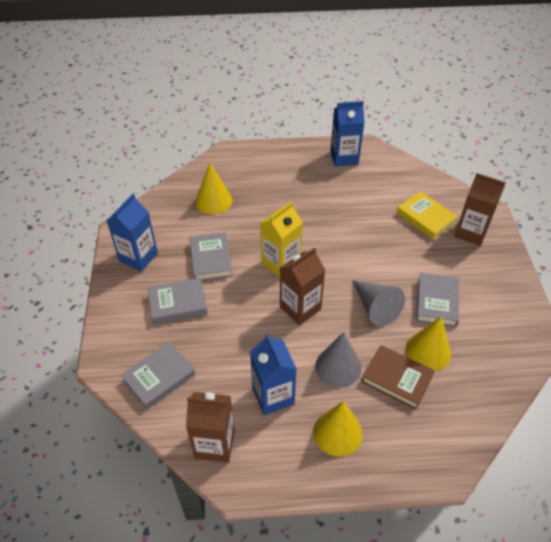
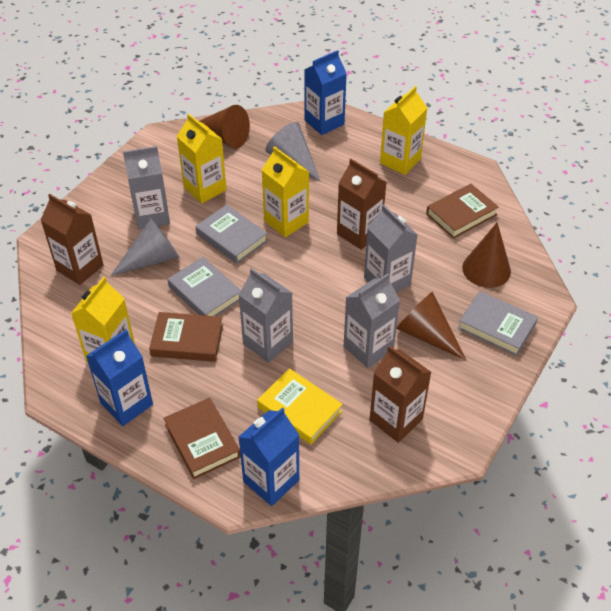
brown book: 1 -> 3
brown cone: 0 -> 3
grey book: 4 -> 3
grey carton: 0 -> 4
yellow carton: 1 -> 4
yellow cone: 3 -> 0

